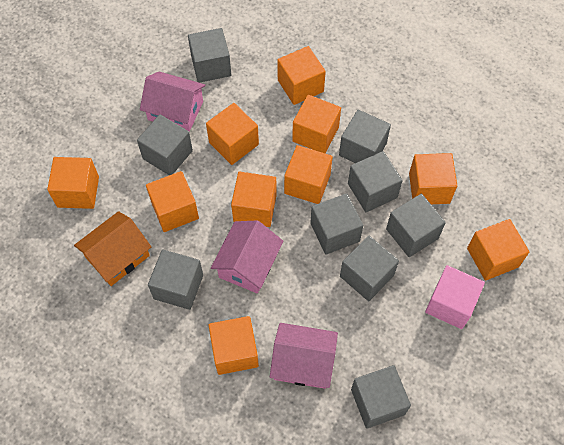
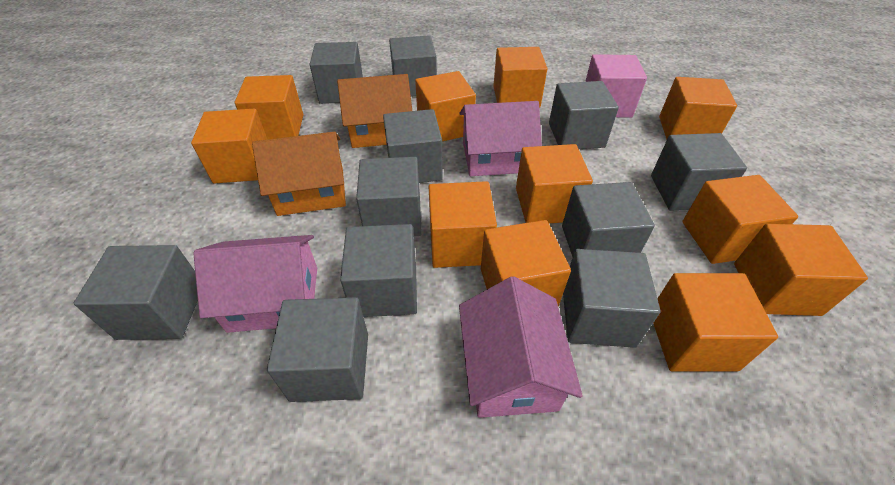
grey cube: 9 -> 11
orange cube: 10 -> 11
orange house: 1 -> 2

